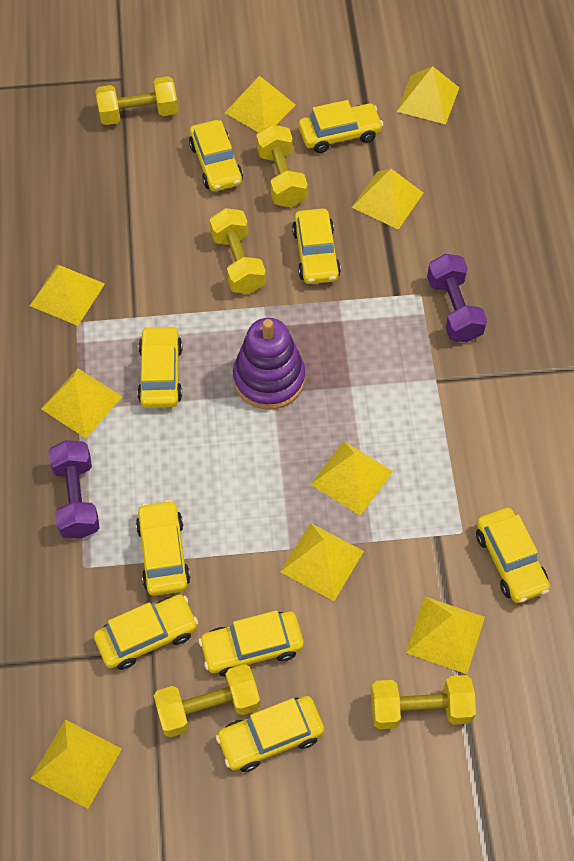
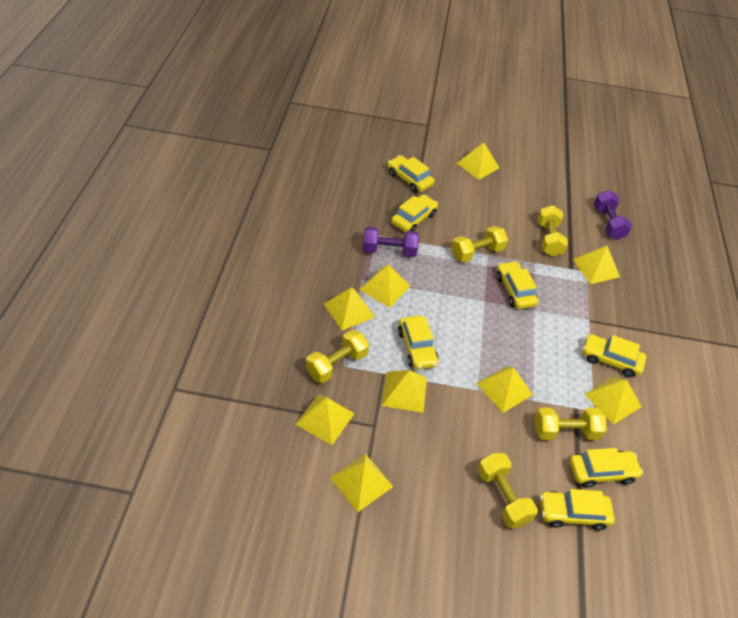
purple stacking toy: 1 -> 0
yellow car: 9 -> 7

